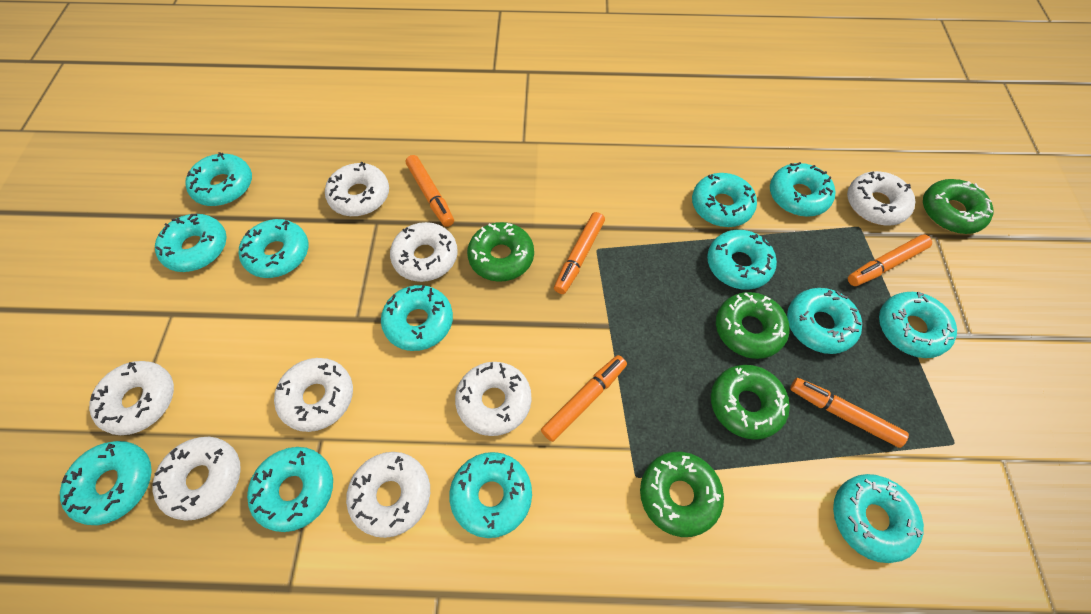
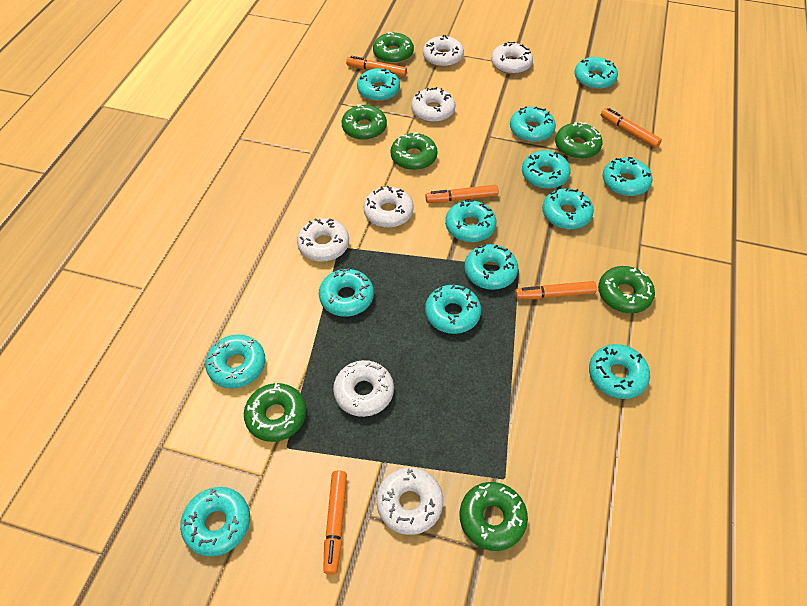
green donut: 5 -> 7
white donut: 8 -> 7

